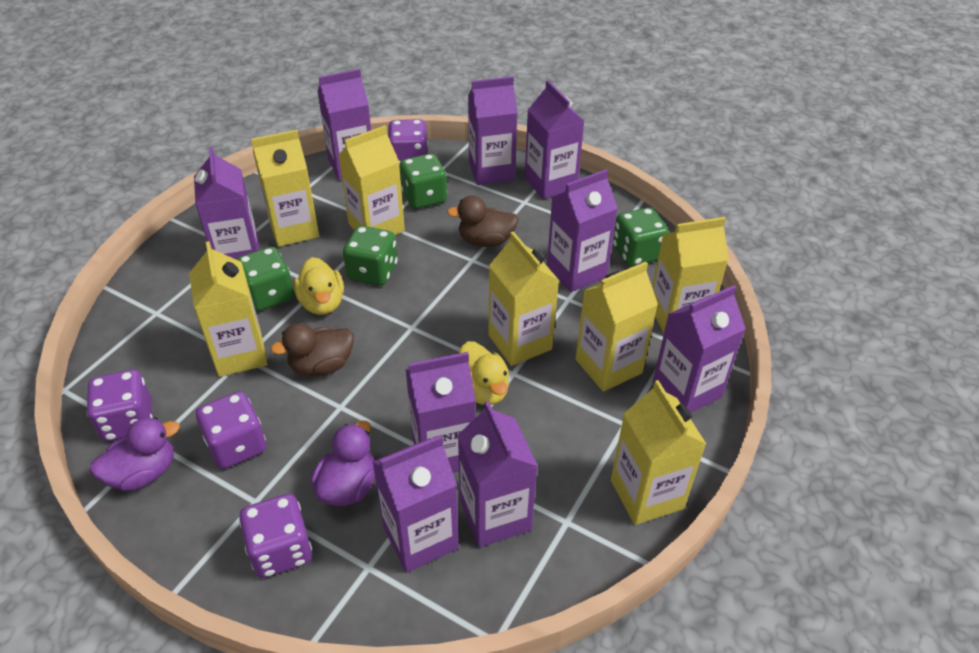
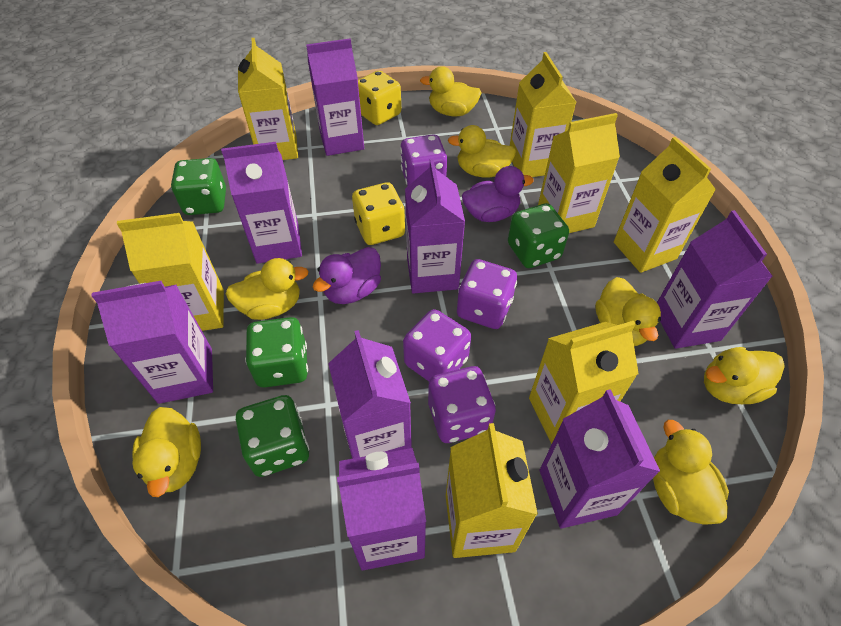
brown duck: 2 -> 0
purple carton: 9 -> 8
yellow dice: 0 -> 2
yellow duck: 2 -> 7

